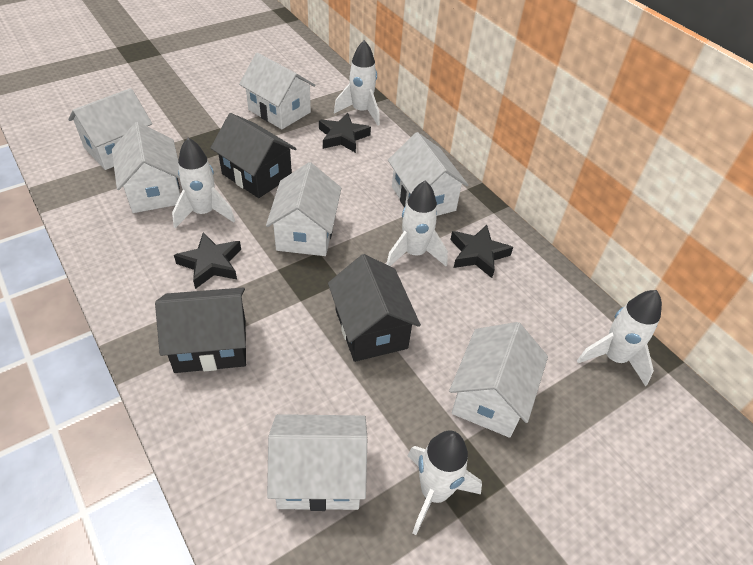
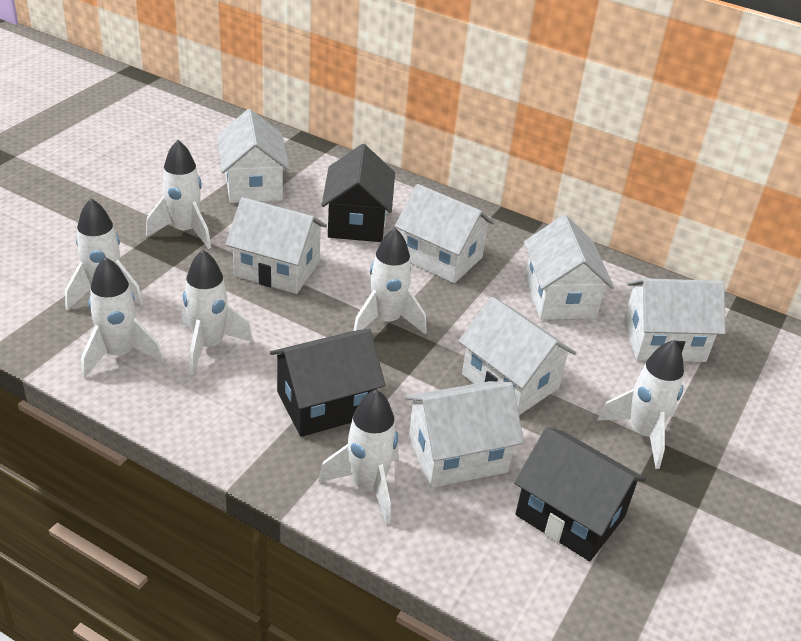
black star: 3 -> 0
white rocket: 5 -> 7

